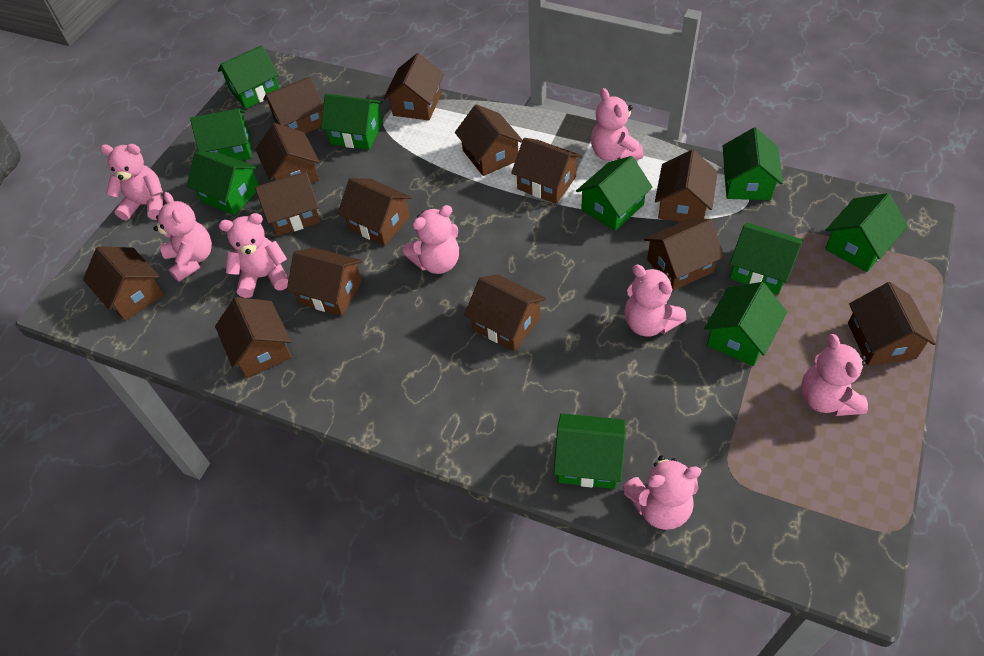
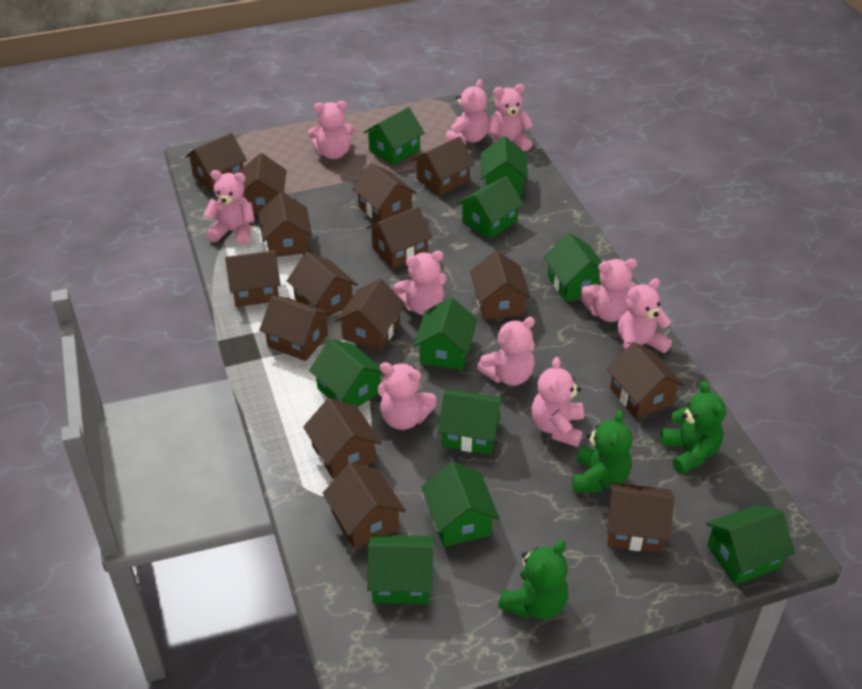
brown house: 14 -> 15
green teddy bear: 0 -> 3
pink teddy bear: 8 -> 10

